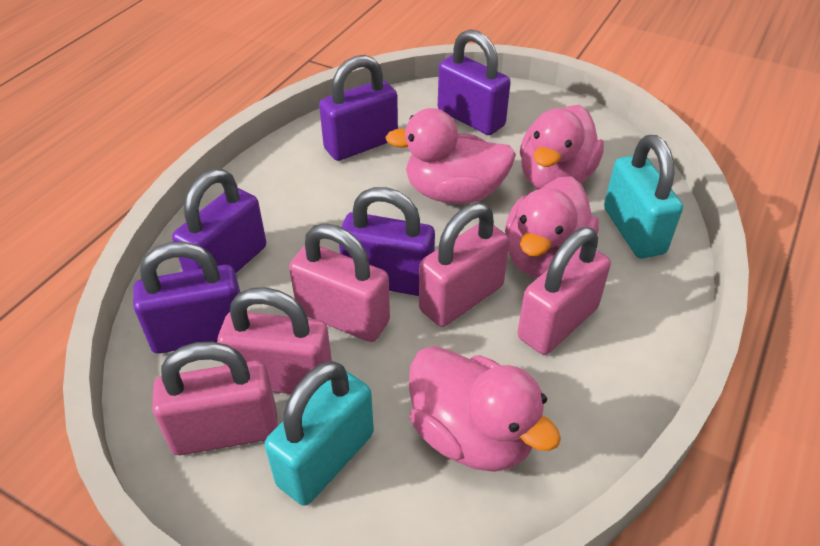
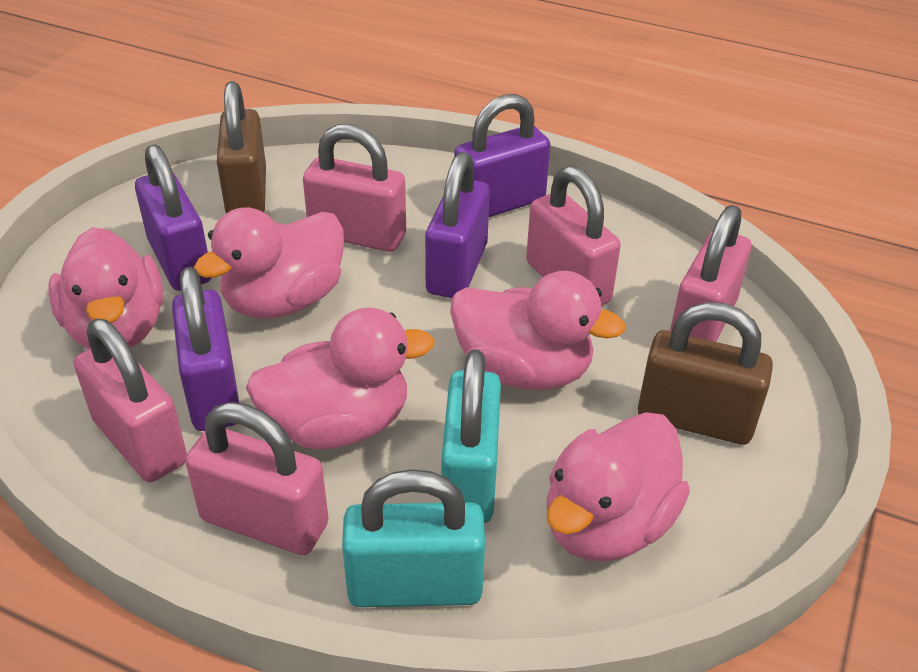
brown padlock: 0 -> 2
pink duck: 4 -> 5
purple padlock: 5 -> 4

